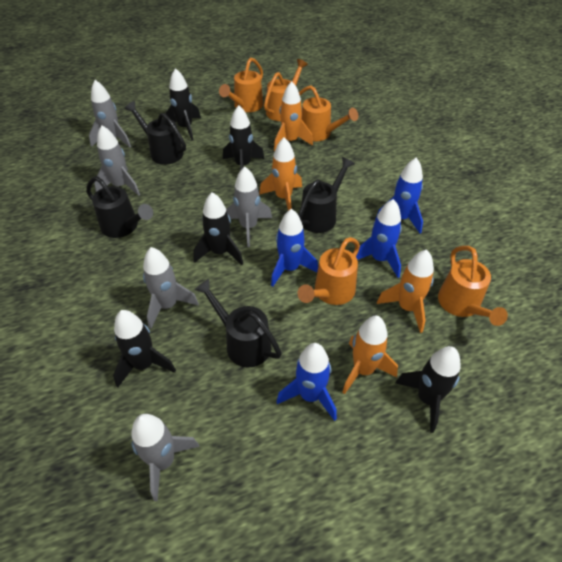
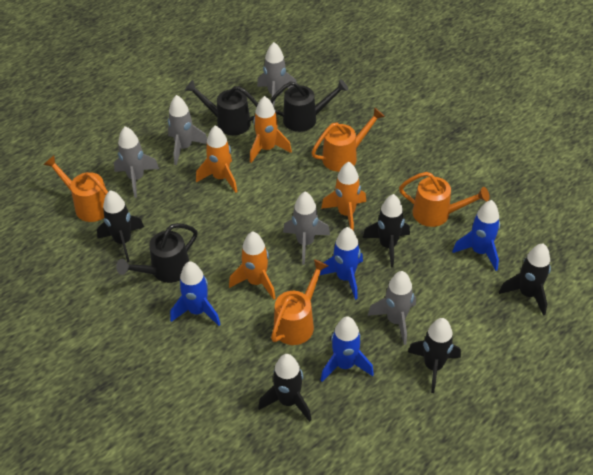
black watering can: 4 -> 3
orange watering can: 5 -> 4

